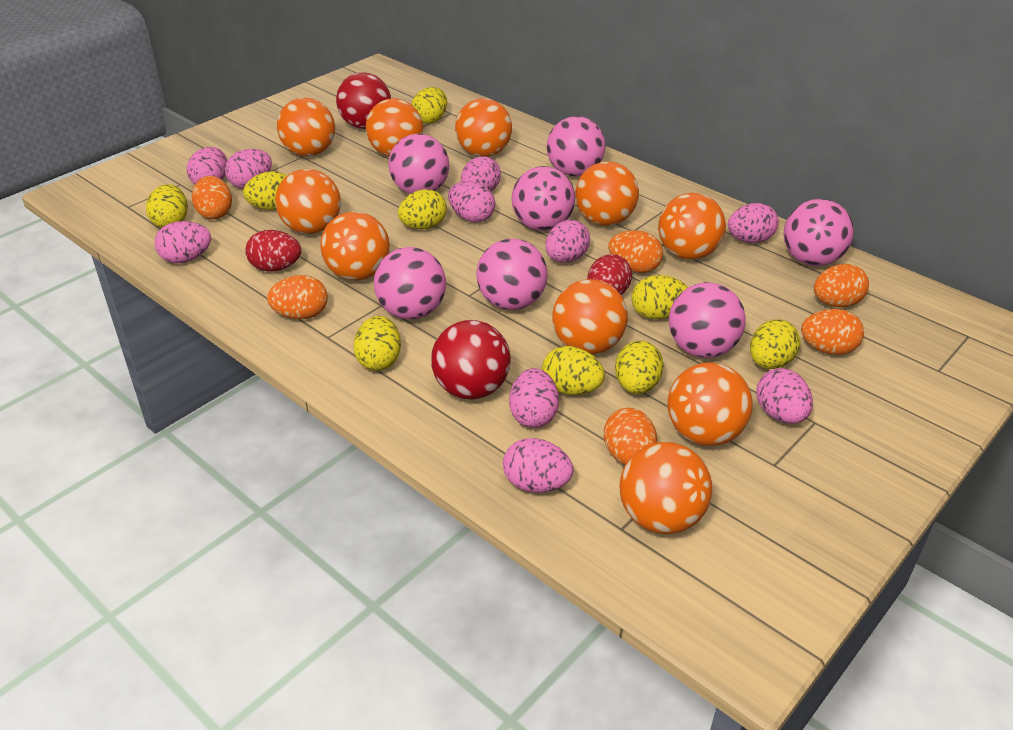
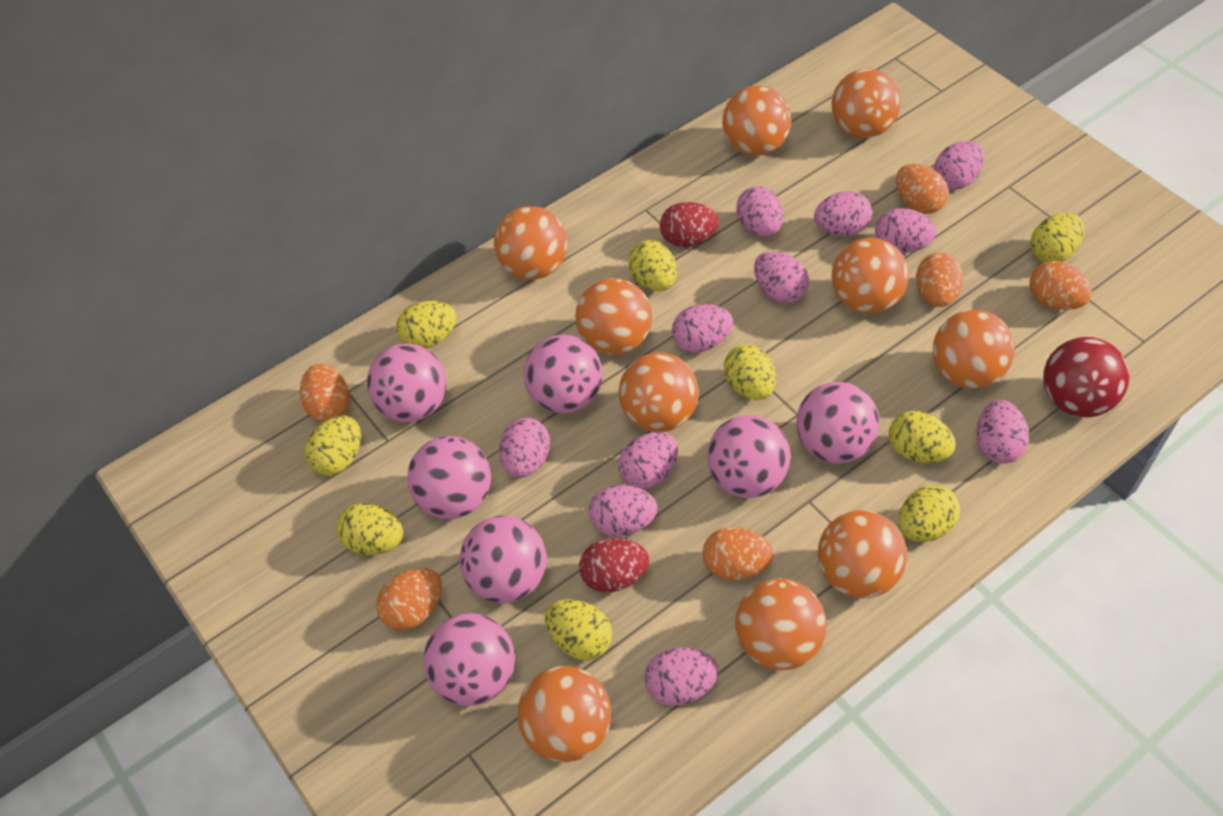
pink egg: 10 -> 11
red ball: 2 -> 1

